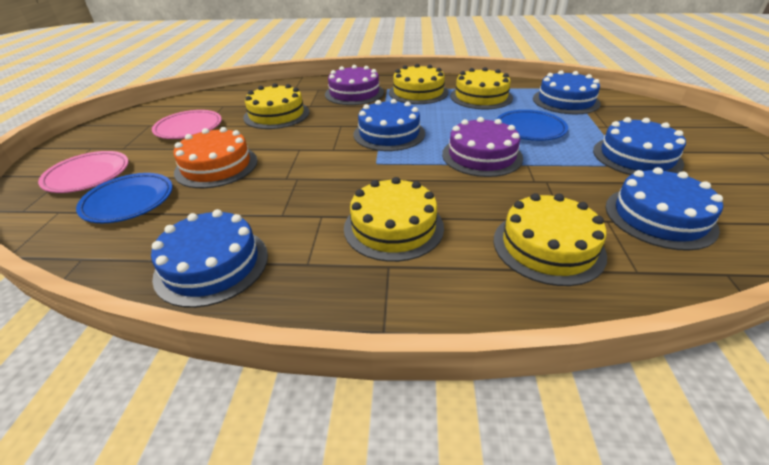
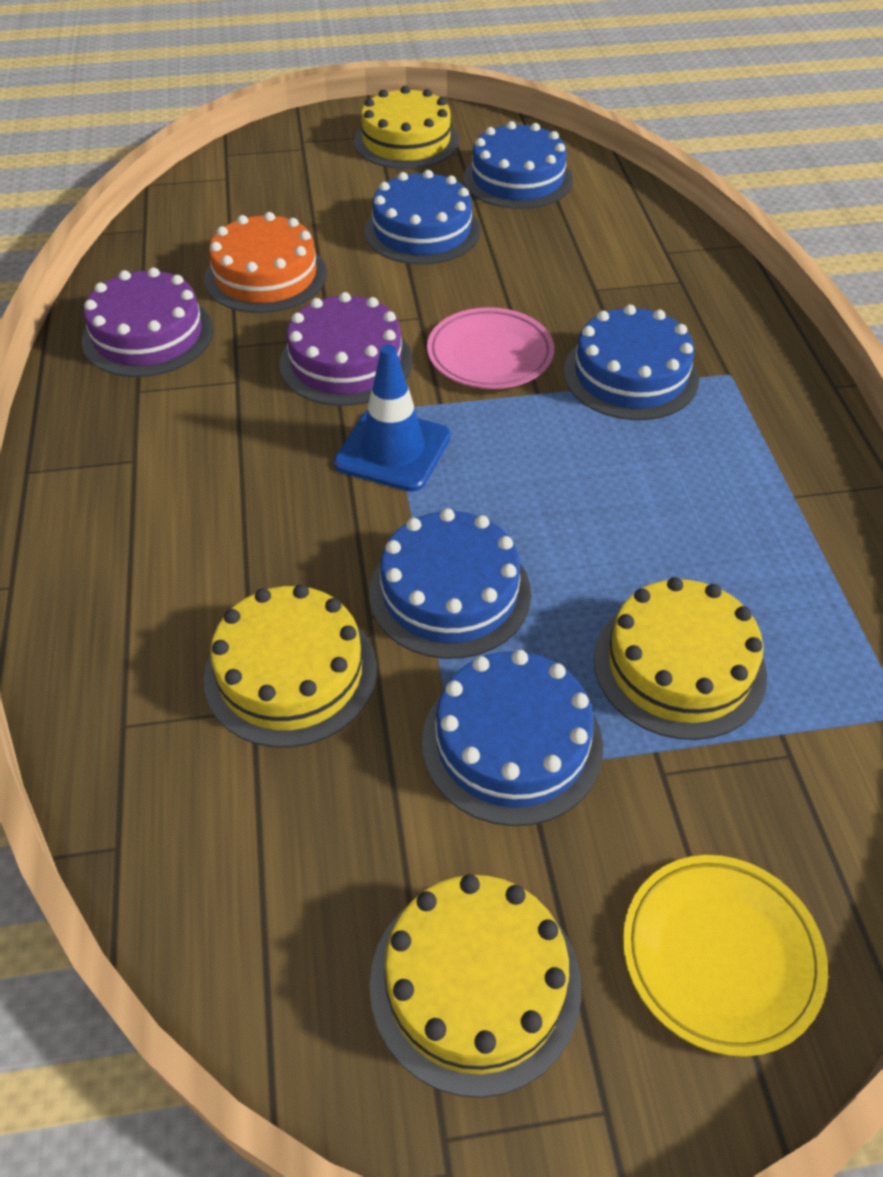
blue plate: 2 -> 0
blue traffic cone: 0 -> 1
pink plate: 2 -> 1
yellow cake: 5 -> 4
yellow plate: 0 -> 1

